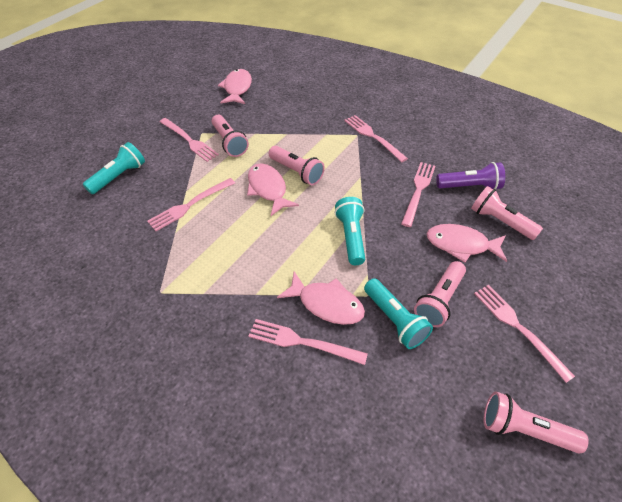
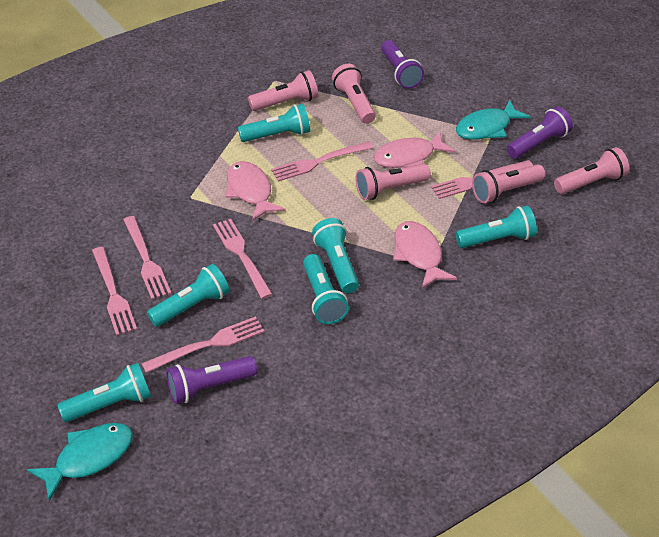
pink fish: 4 -> 3
purple flashlight: 1 -> 3
turquoise fish: 0 -> 2
turquoise flashlight: 3 -> 6

